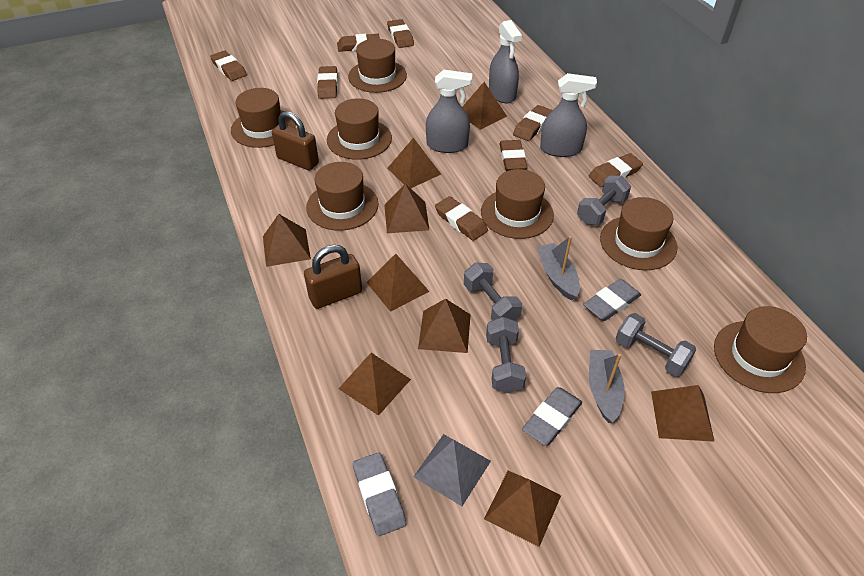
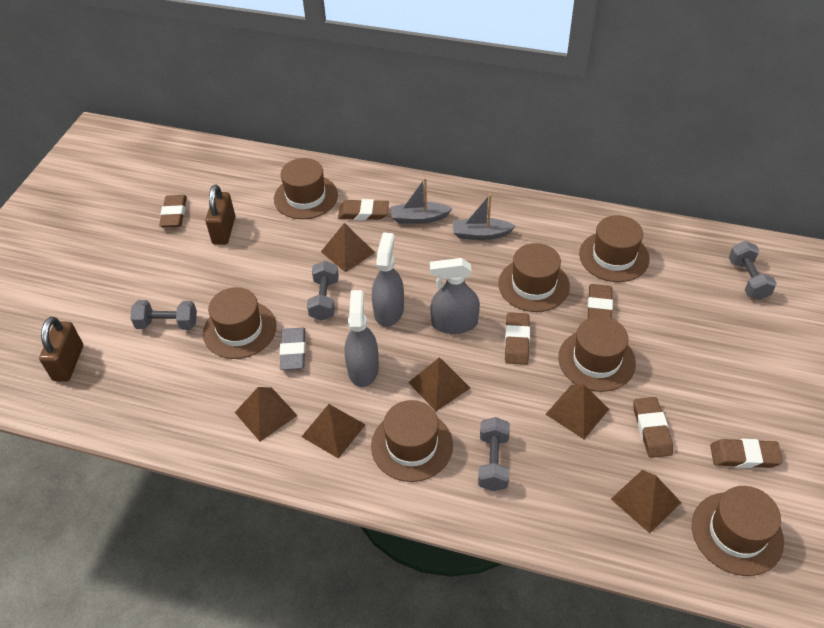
brown eraser: 8 -> 6
brown pyramid: 9 -> 6
grey eraser: 3 -> 1
grey pyramid: 1 -> 0

